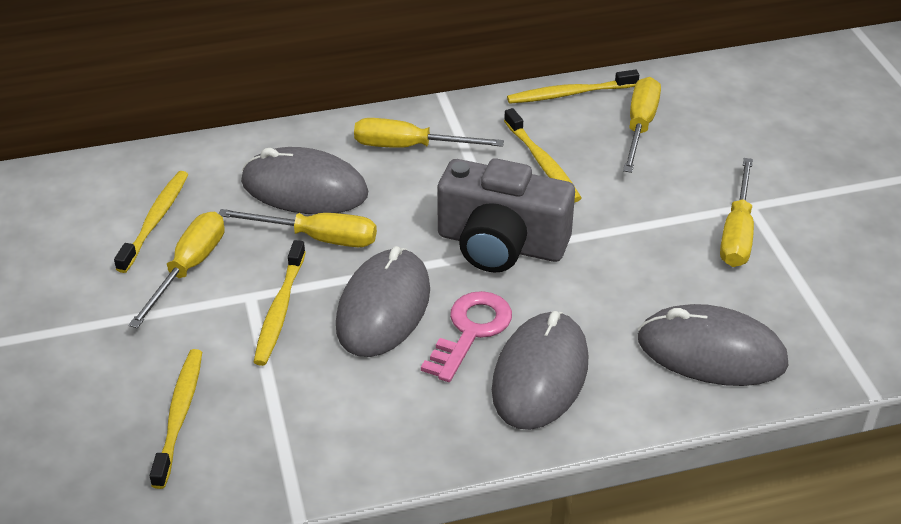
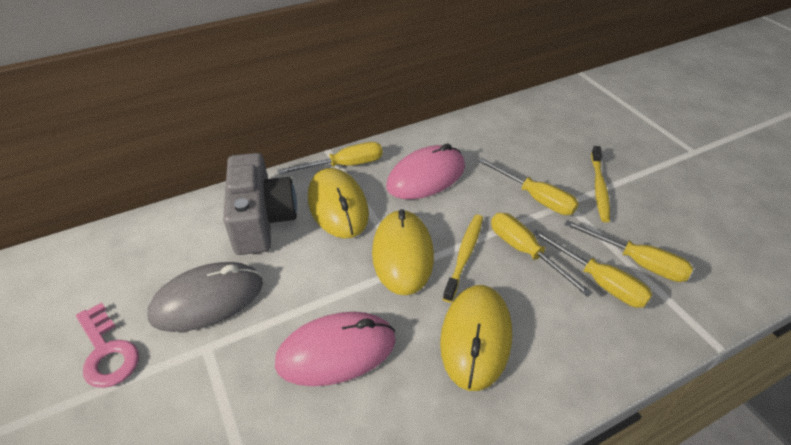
grey mouse: 4 -> 1
pink mouse: 0 -> 2
yellow mouse: 0 -> 3
yellow toothbrush: 5 -> 2

